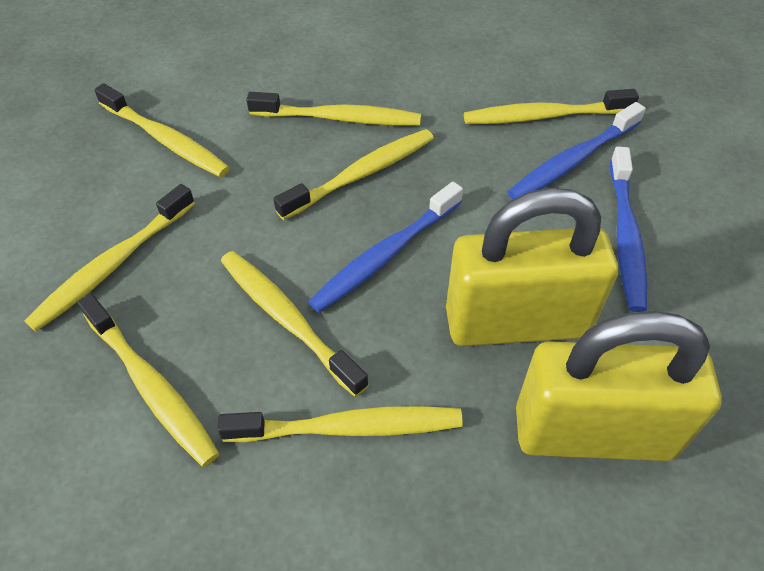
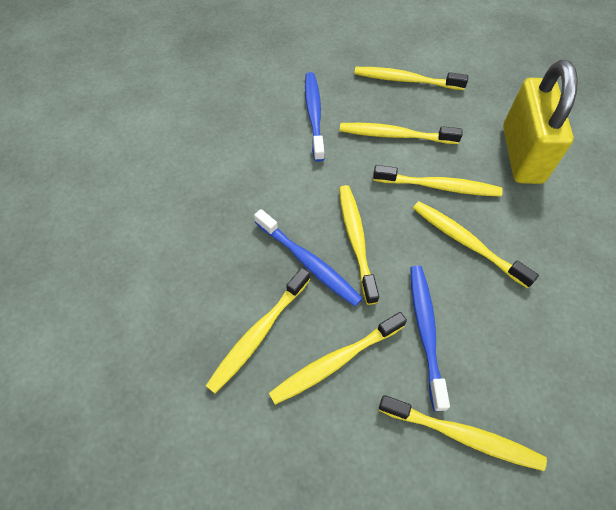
yellow padlock: 2 -> 1

